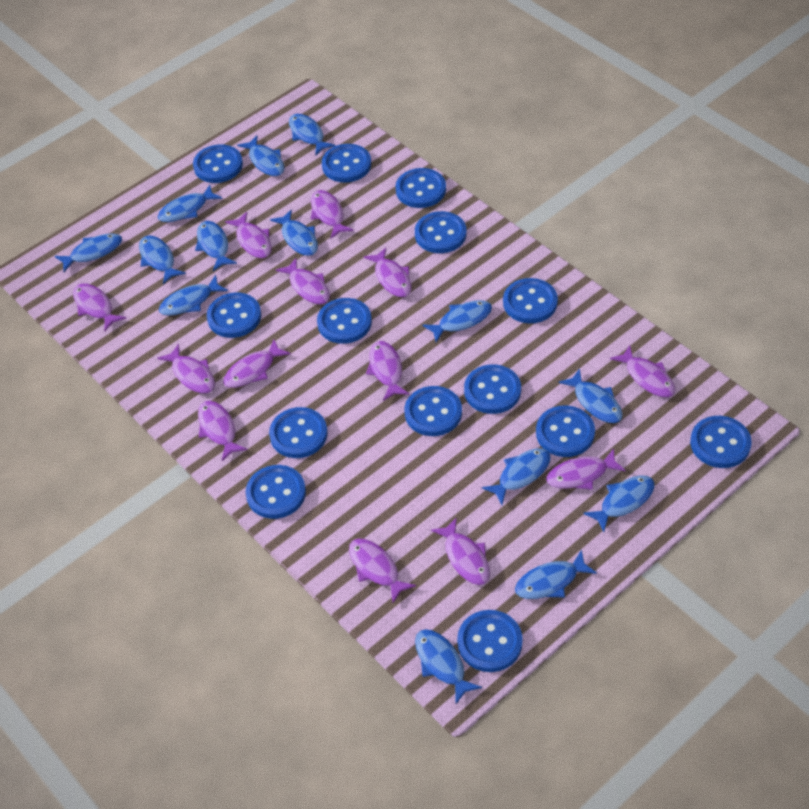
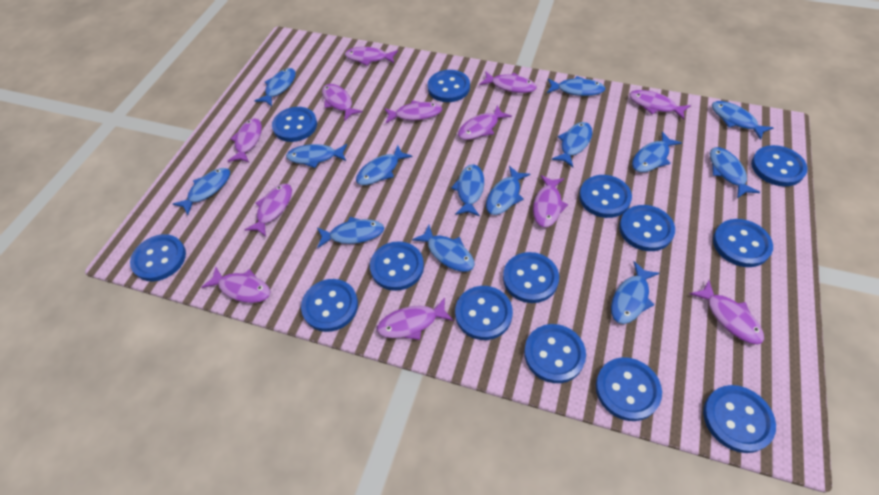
purple fish: 13 -> 12

